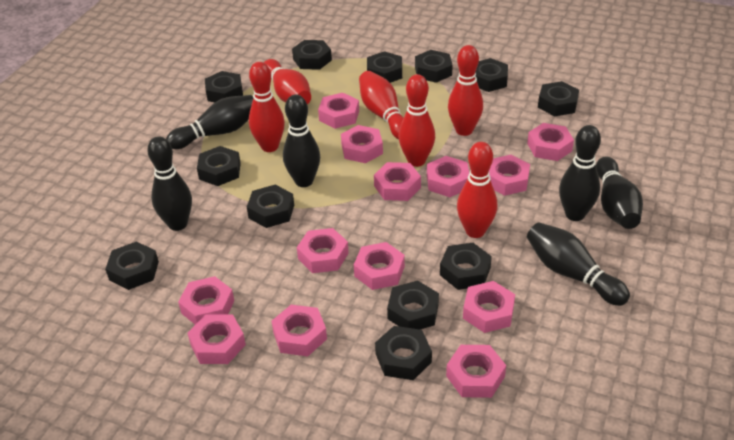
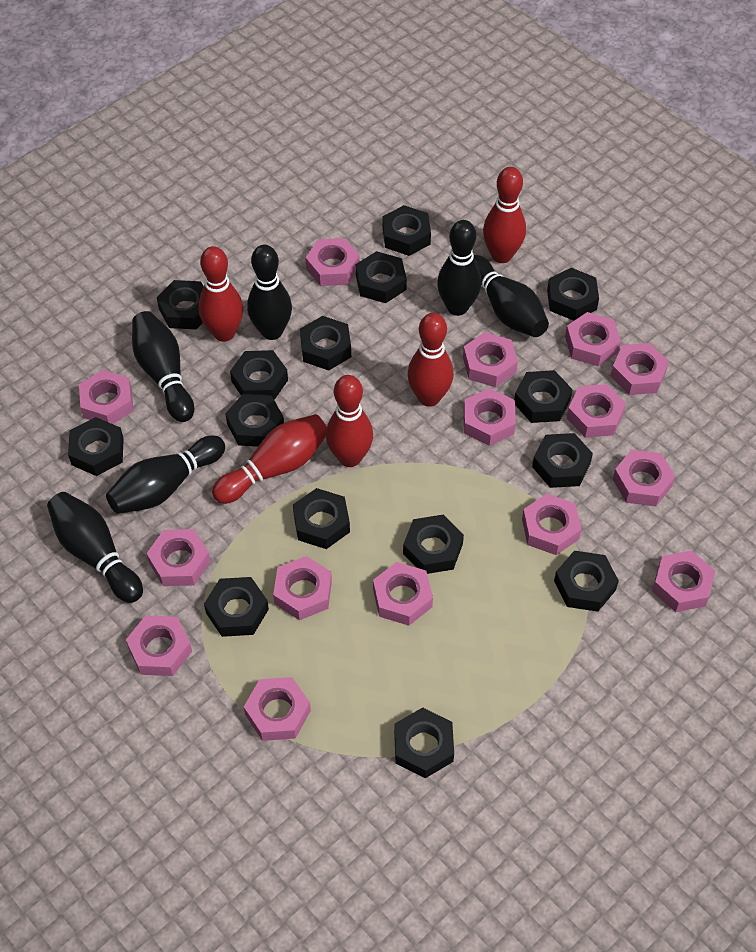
black nut: 12 -> 15
pink nut: 13 -> 15
red bowling pin: 6 -> 5

